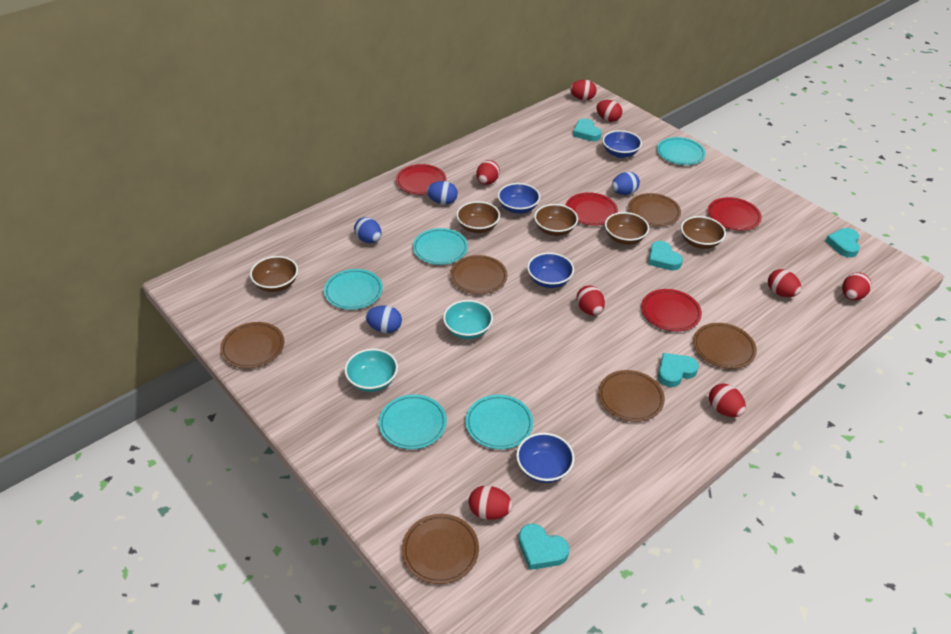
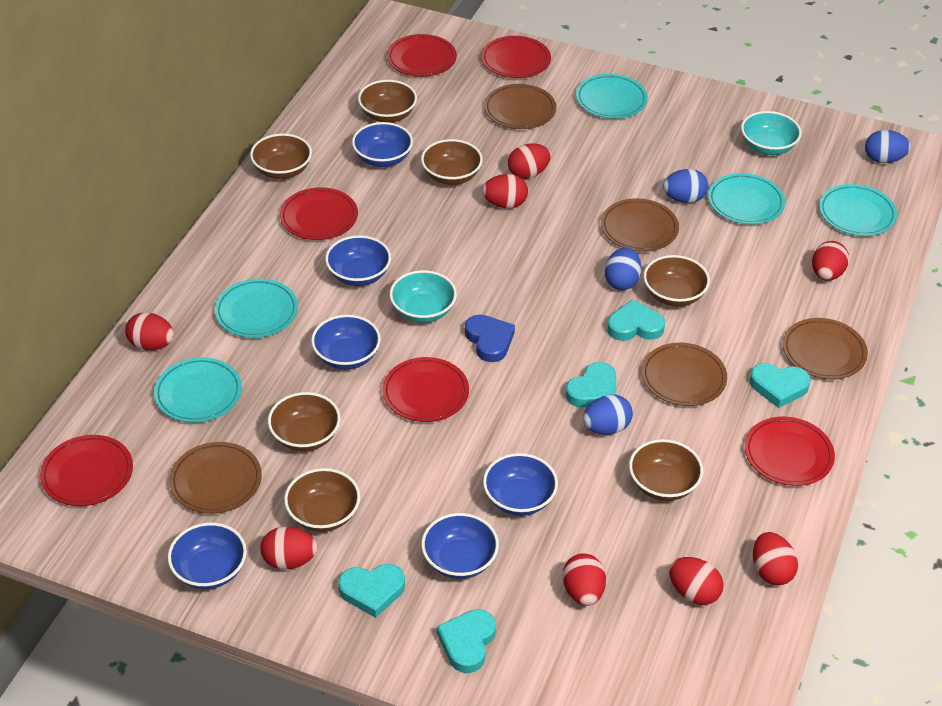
blue bowl: 4 -> 6
blue heart: 0 -> 1
brown bowl: 5 -> 7
brown plate: 6 -> 5
red plate: 4 -> 6

